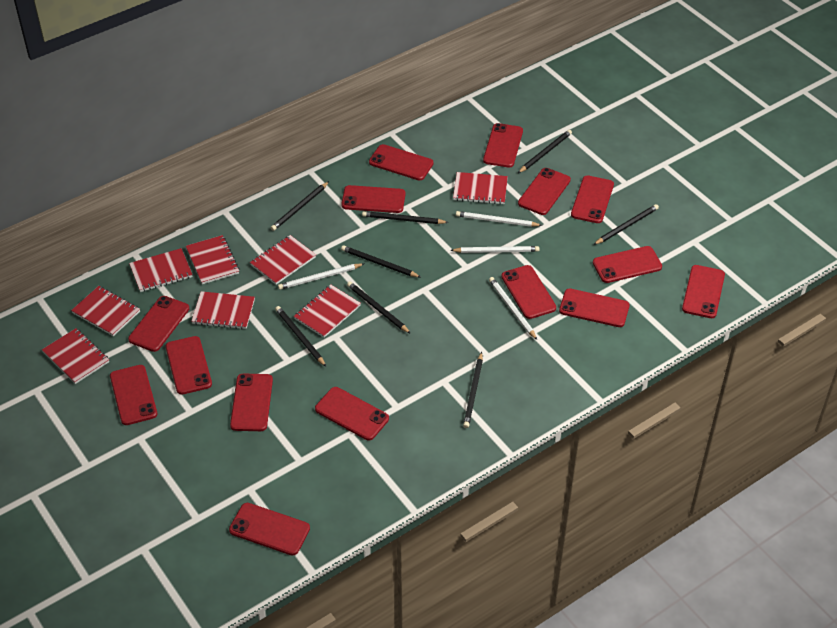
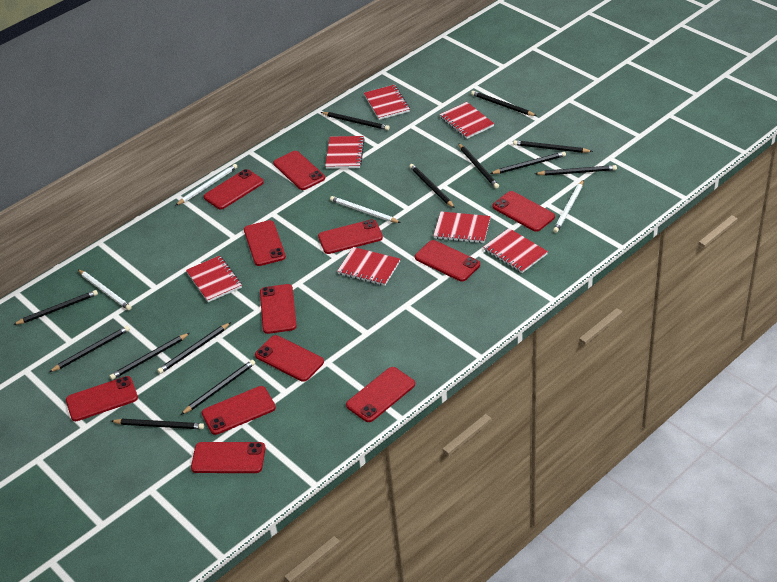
black pencil: 8 -> 13
red notebook: 8 -> 7
red phone: 15 -> 12

